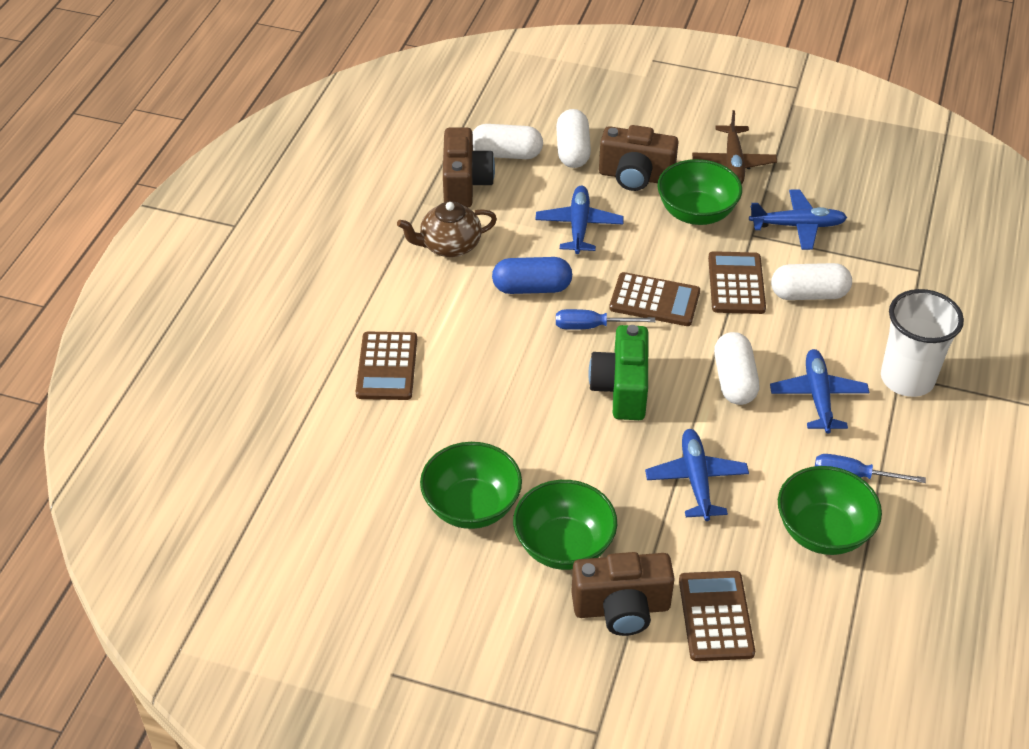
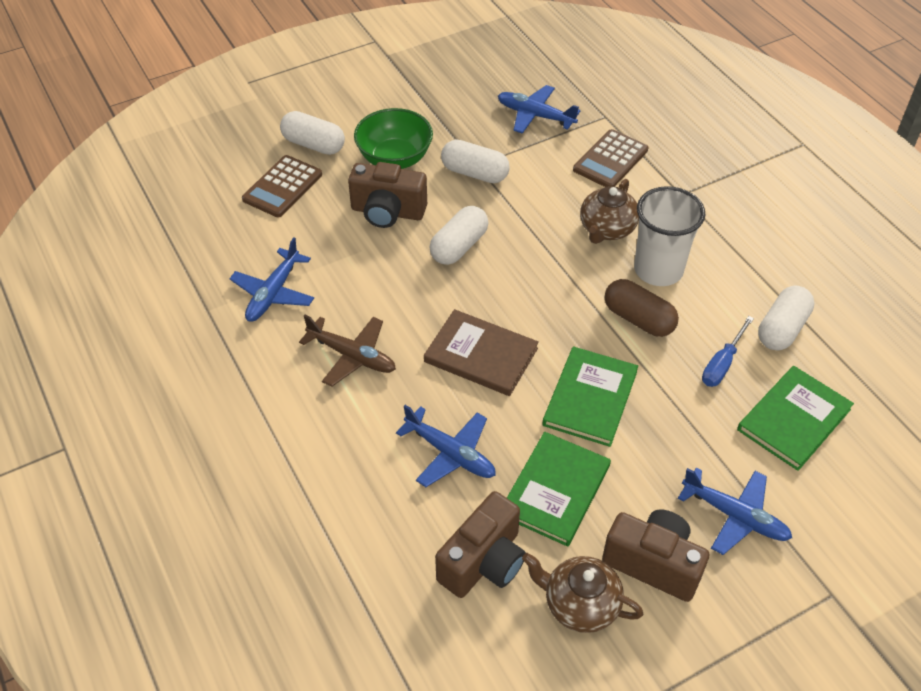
blue capsule: 1 -> 0
blue screwdriver: 2 -> 1
brown book: 0 -> 1
brown calculator: 4 -> 2
brown capsule: 0 -> 1
brown teapot: 1 -> 2
green book: 0 -> 3
green bowl: 4 -> 1
green camera: 1 -> 0

